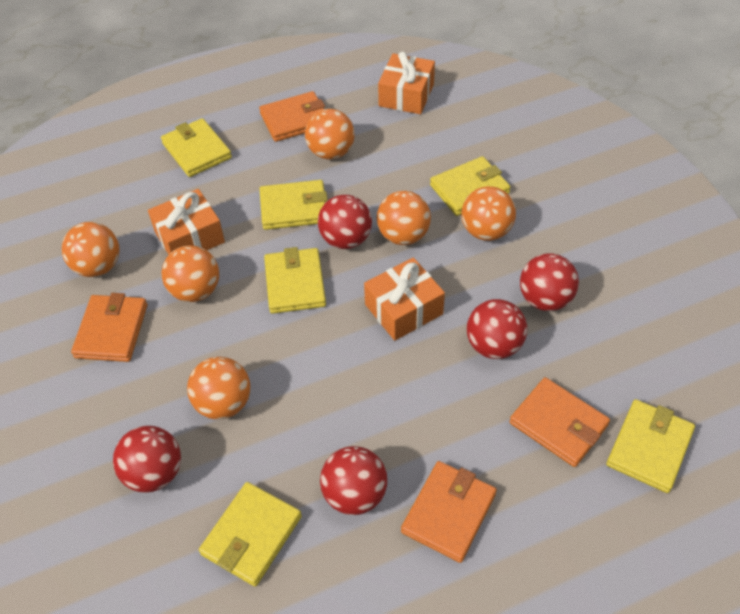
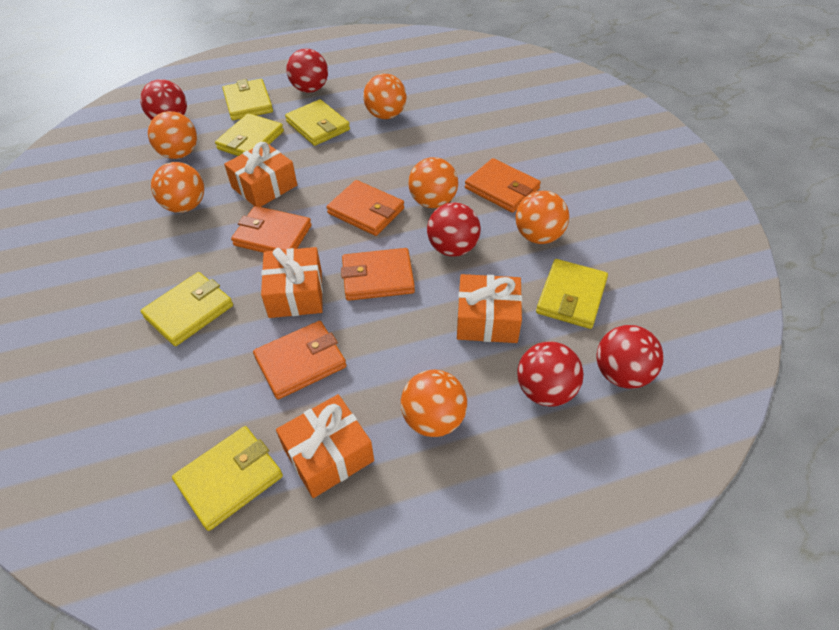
orange gift: 3 -> 4
orange wallet: 4 -> 5

